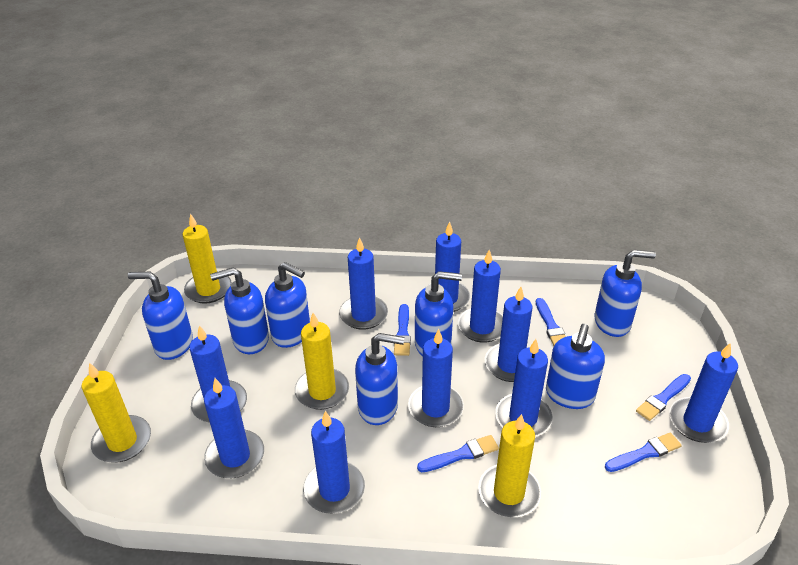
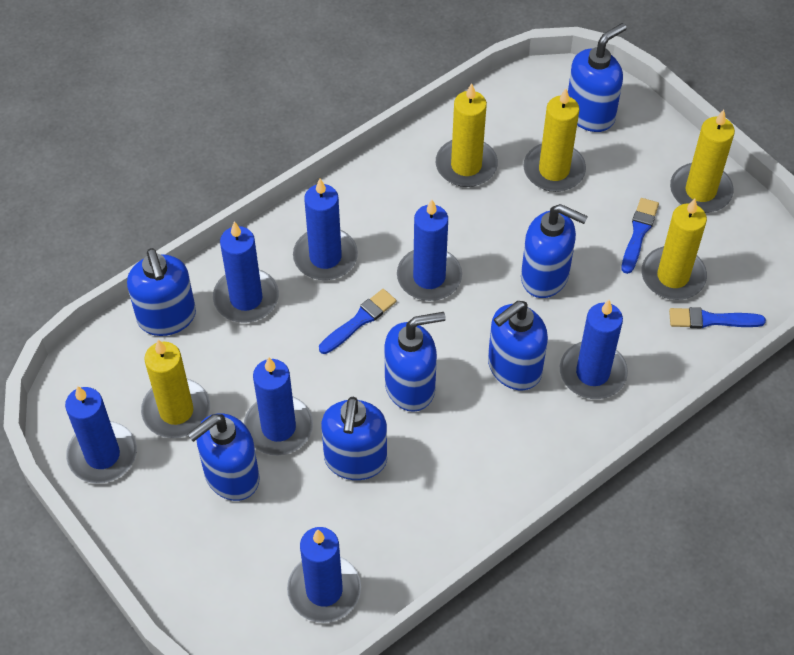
blue brush: 5 -> 3
blue candle: 10 -> 7
yellow candle: 4 -> 5

